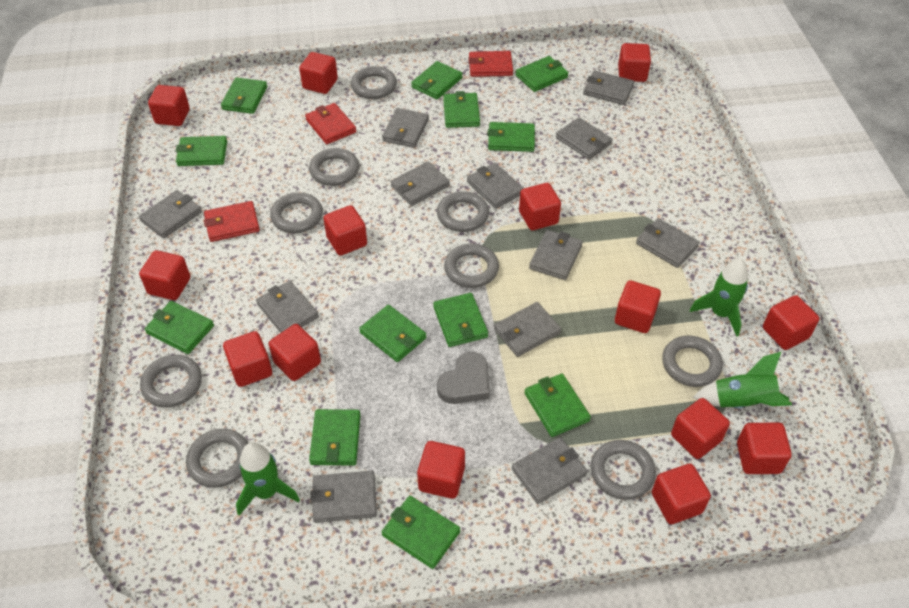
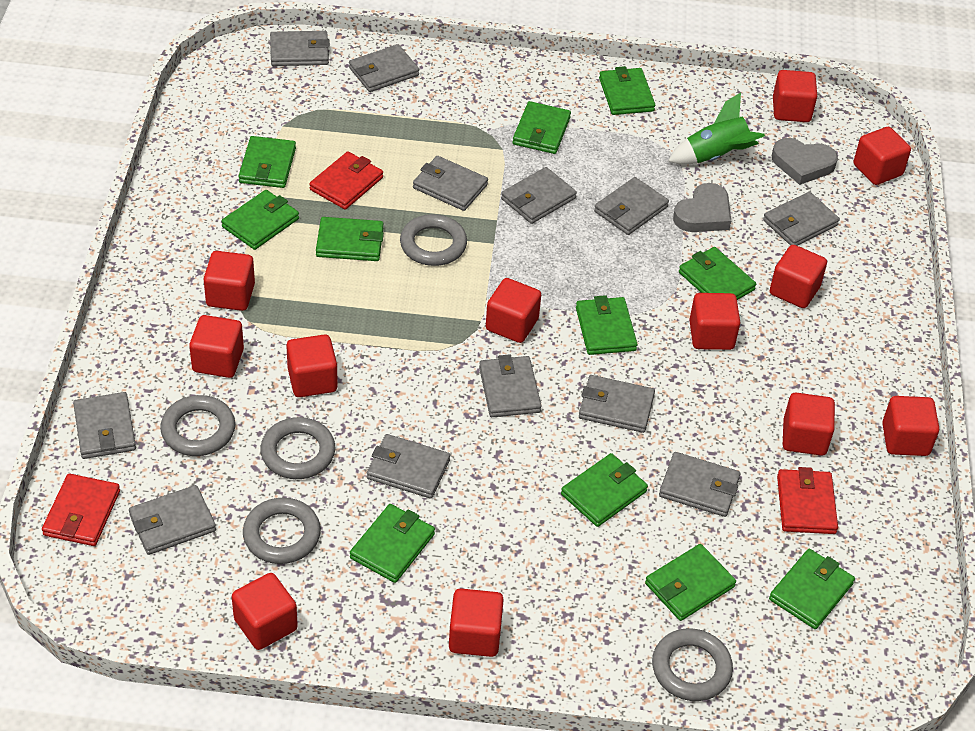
green rocket: 3 -> 1
green wallet: 12 -> 11
grey heart: 1 -> 2
grey ring: 9 -> 5
red cube: 14 -> 12

